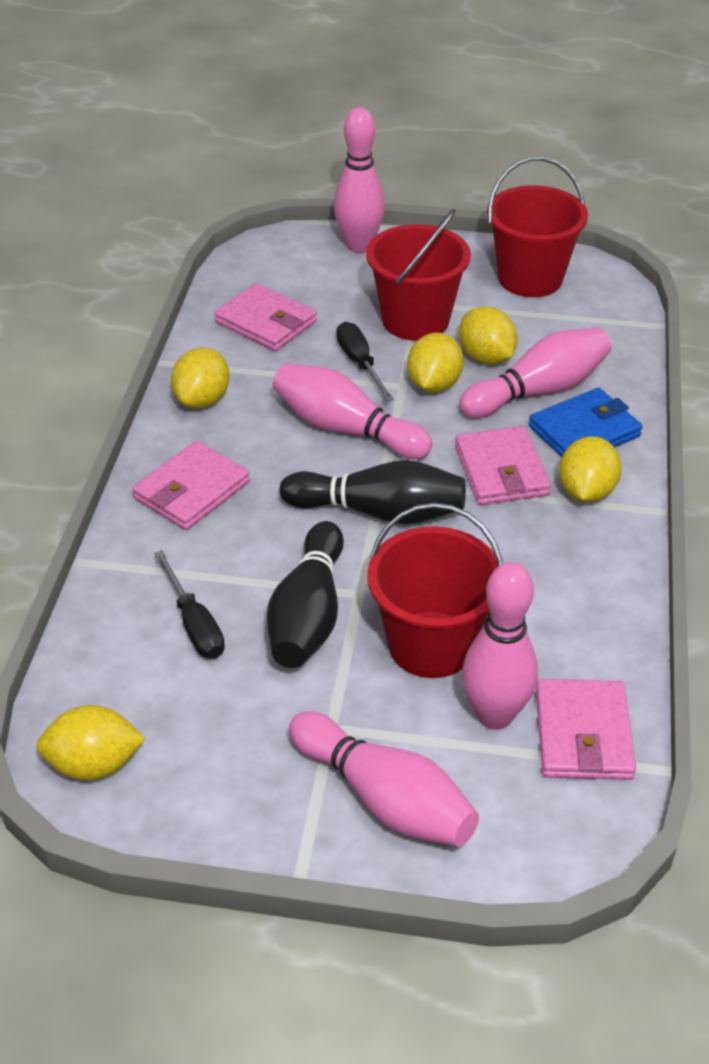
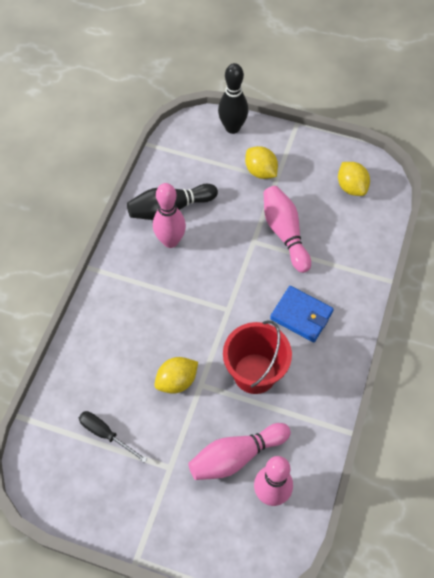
black screwdriver: 2 -> 1
pink bowling pin: 5 -> 4
pink wallet: 4 -> 0
red bucket: 3 -> 1
yellow lemon: 5 -> 3

